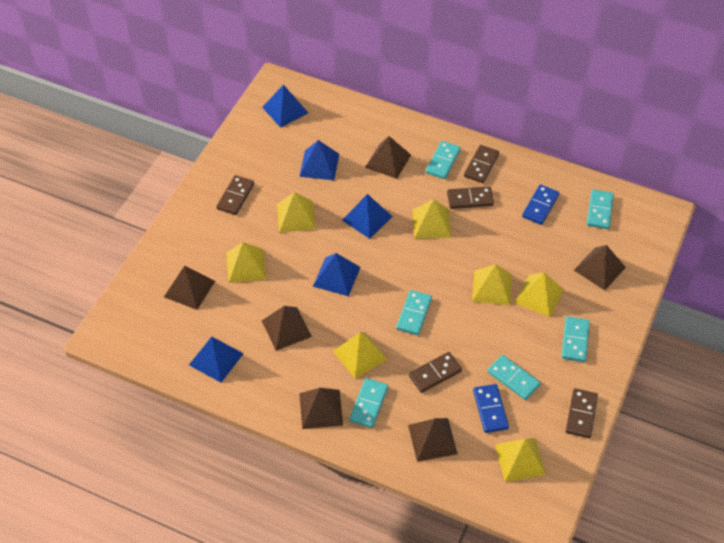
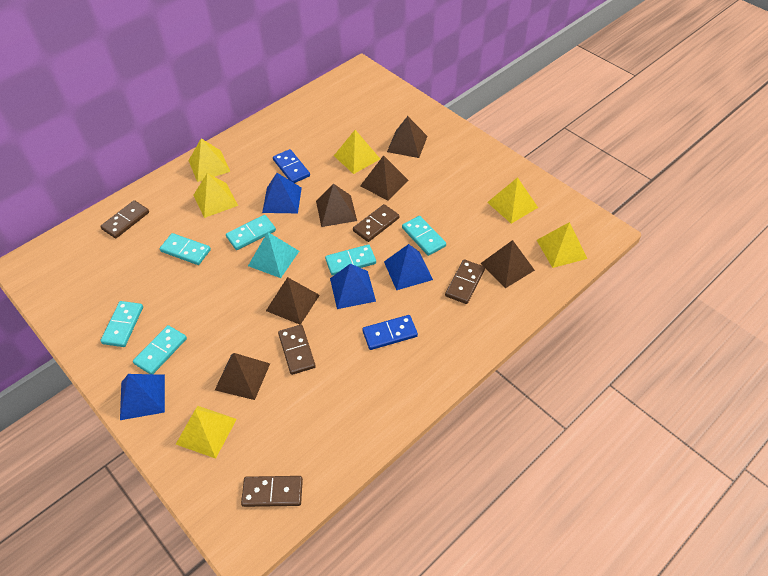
blue pyramid: 5 -> 4
turquoise pyramid: 0 -> 1
yellow pyramid: 7 -> 6

